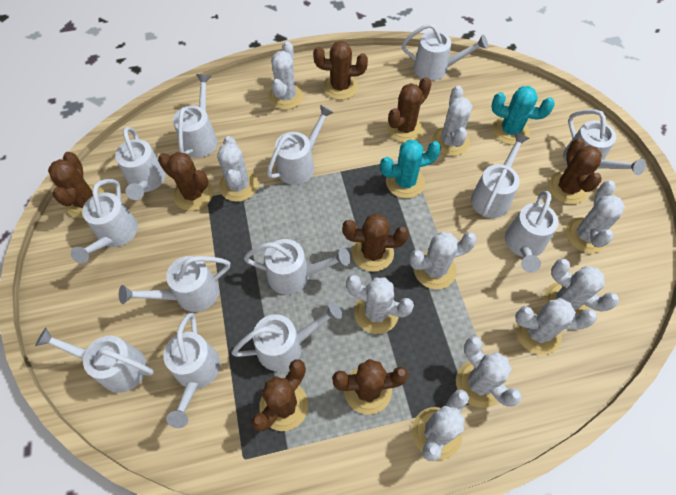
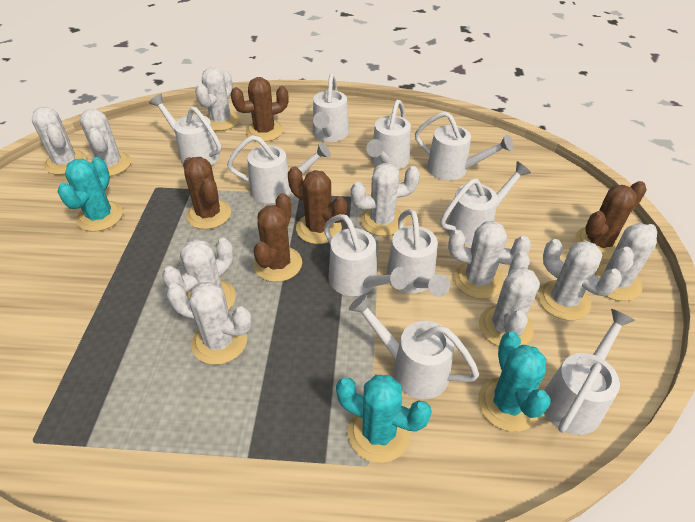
brown cactus: 8 -> 5
turquoise cactus: 2 -> 3
white watering can: 13 -> 10

